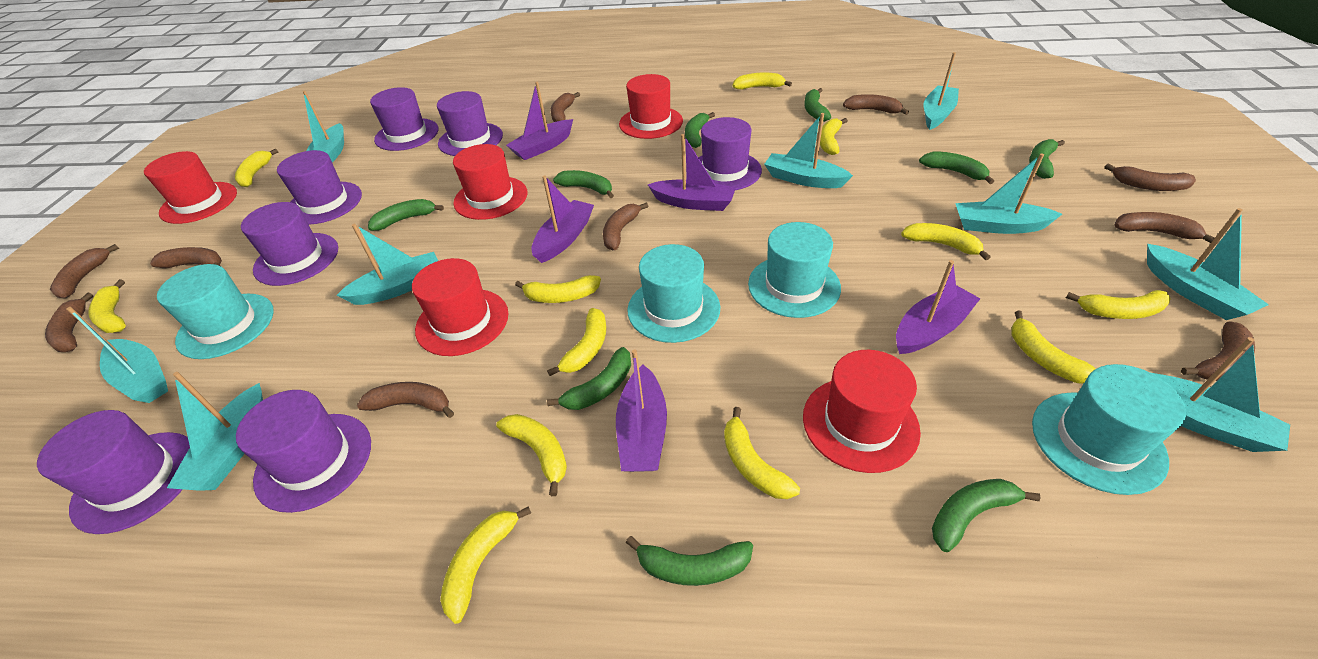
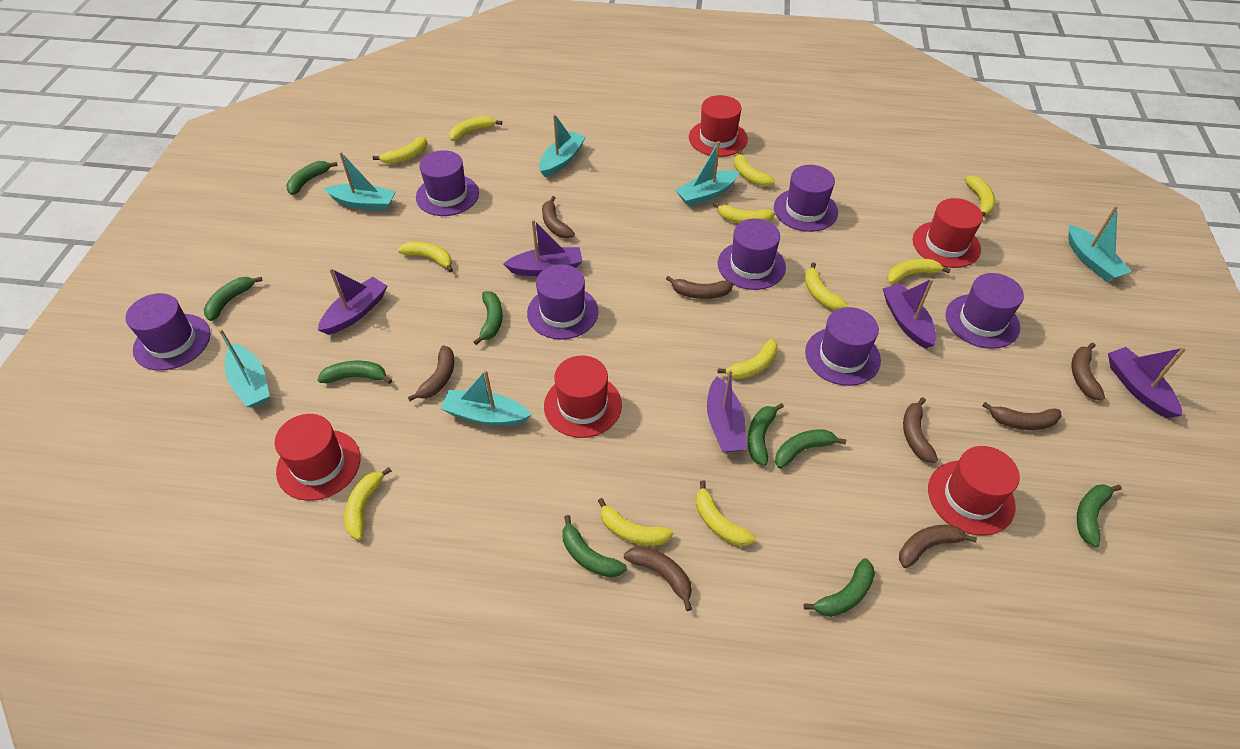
brown banana: 10 -> 8
turquoise boat: 9 -> 6
turquoise hat: 4 -> 0

